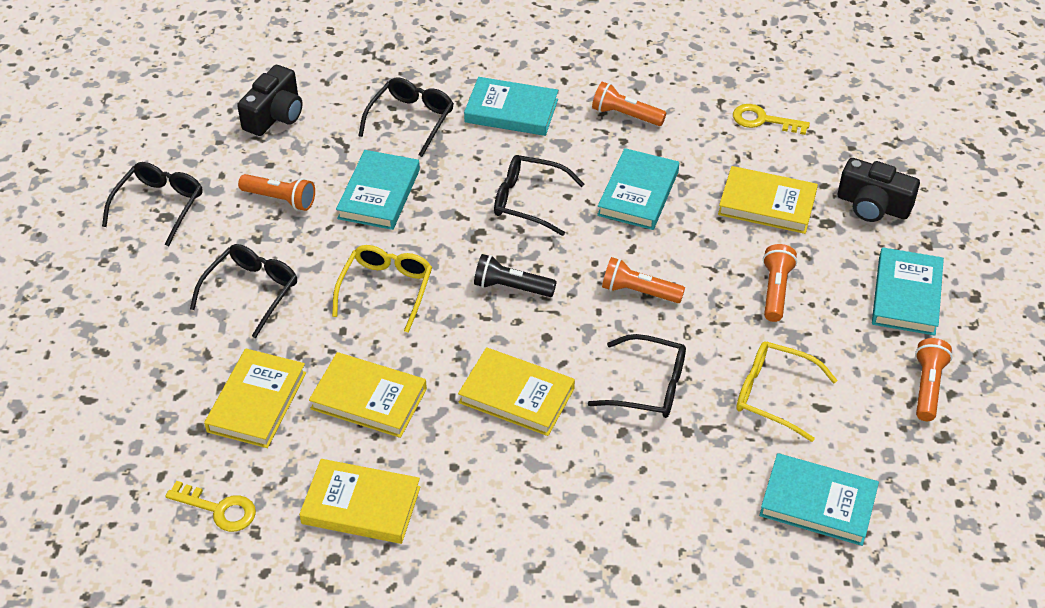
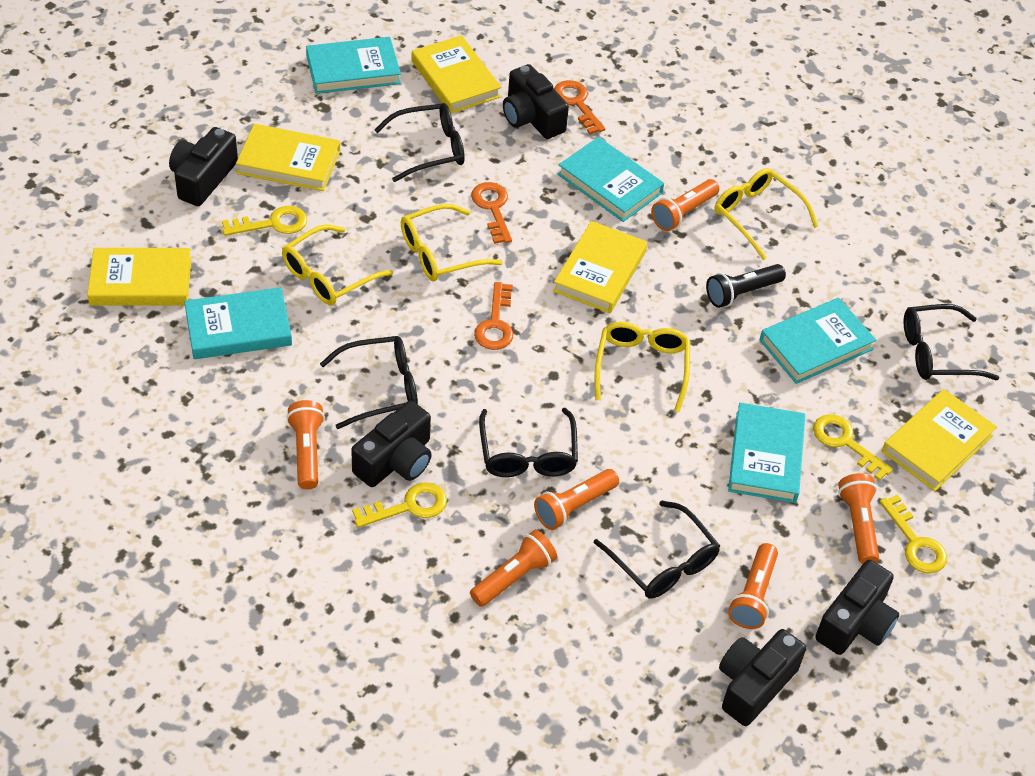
black camera: 2 -> 5
orange flashlight: 5 -> 6
orange key: 0 -> 3
yellow glasses: 2 -> 4
yellow key: 2 -> 4

